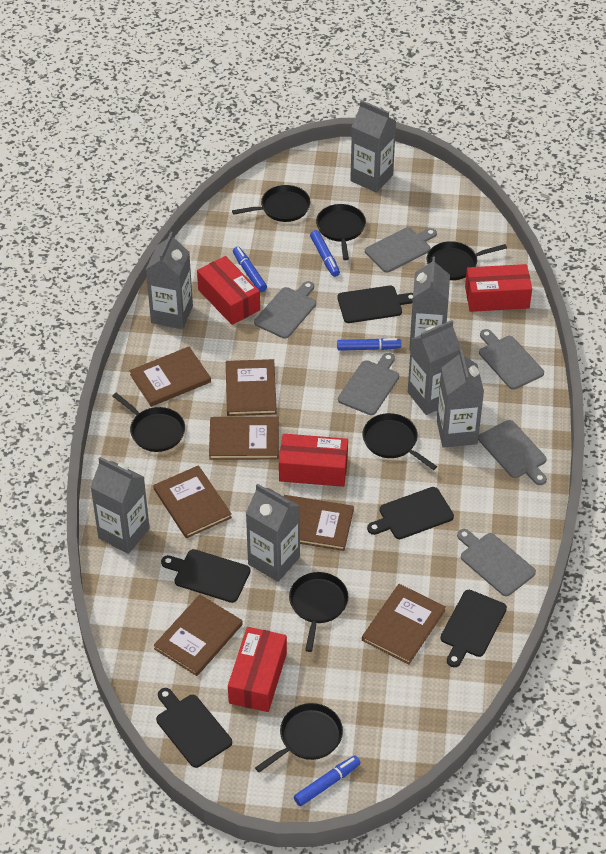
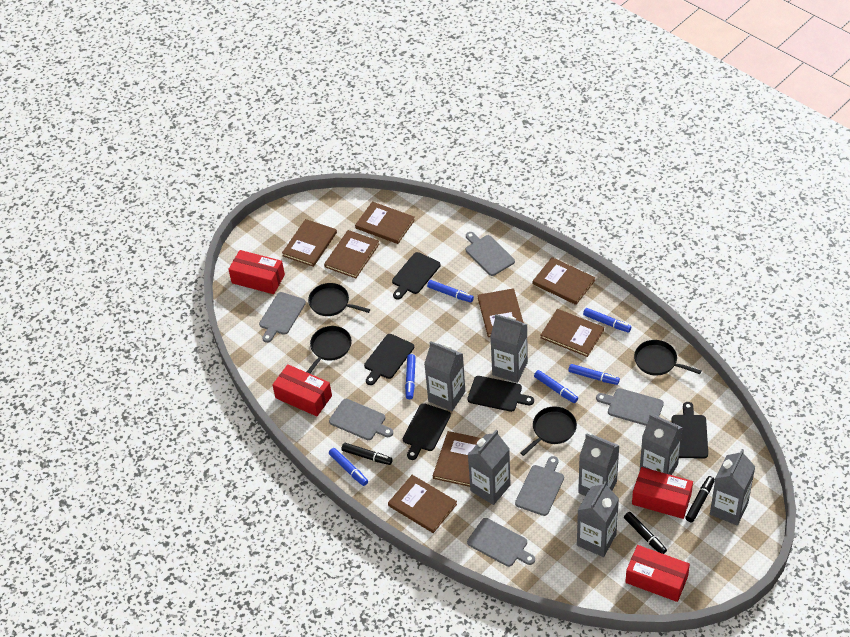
black marker: 0 -> 3
black pan: 7 -> 4
blue marker: 4 -> 6
brown book: 7 -> 8

